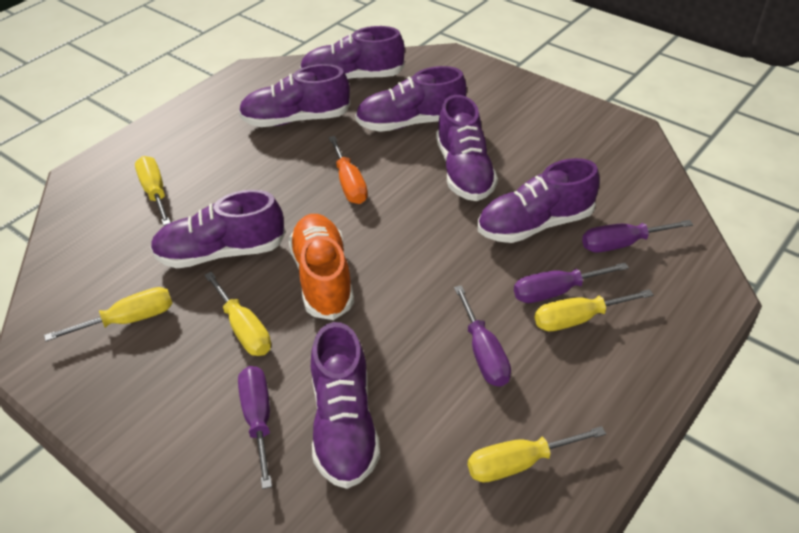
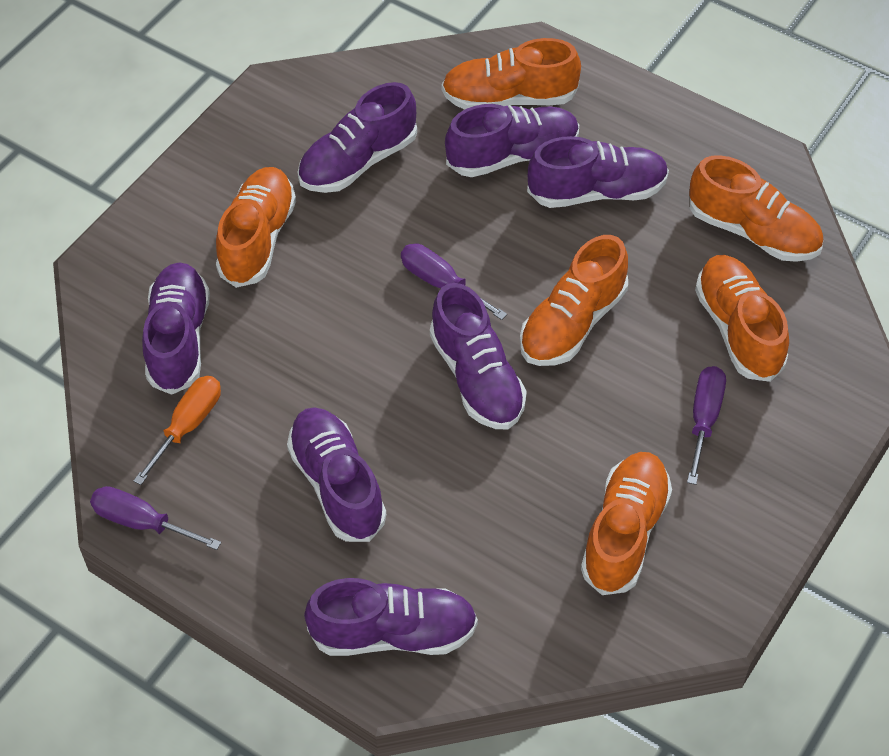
orange shoe: 1 -> 6
purple screwdriver: 4 -> 3
yellow screwdriver: 5 -> 0

